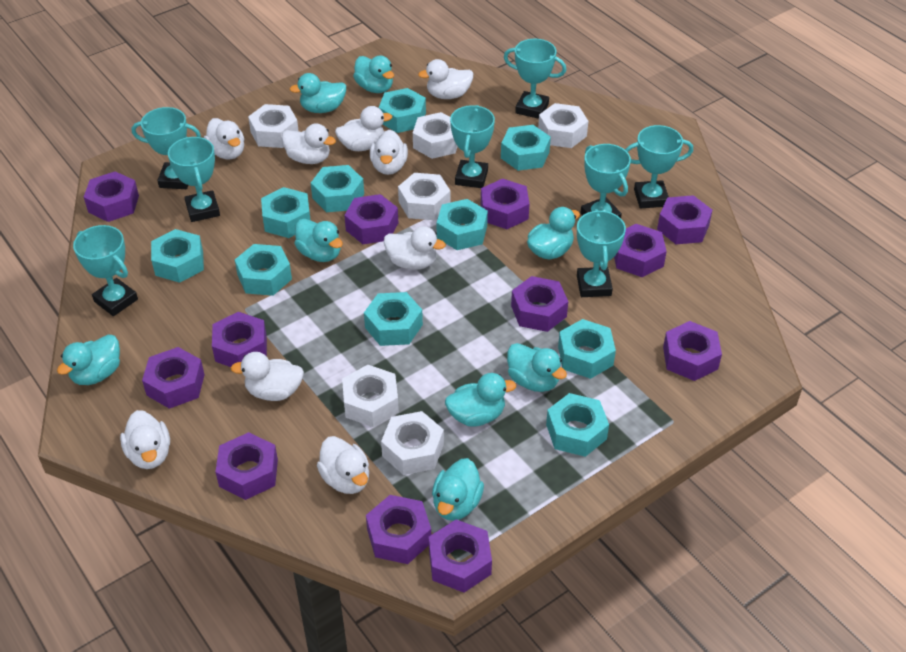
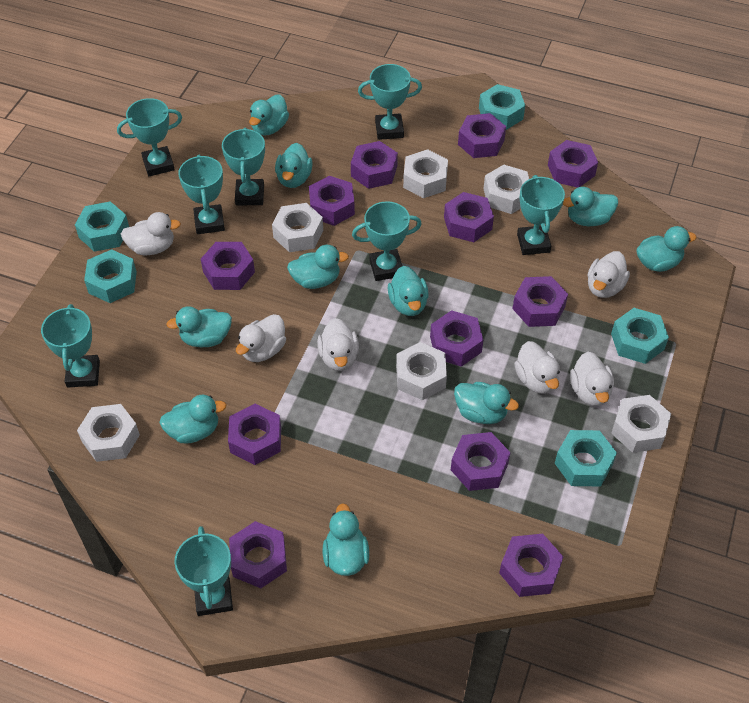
turquoise duck: 8 -> 10
turquoise nut: 10 -> 5
white duck: 9 -> 6

